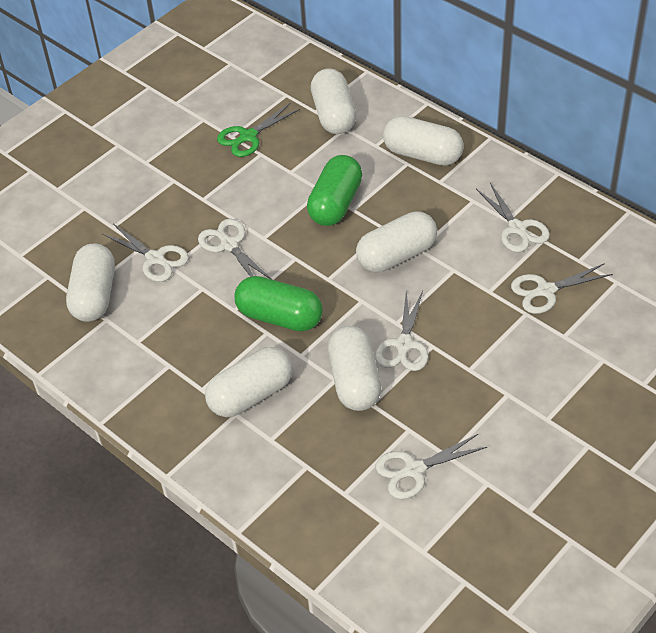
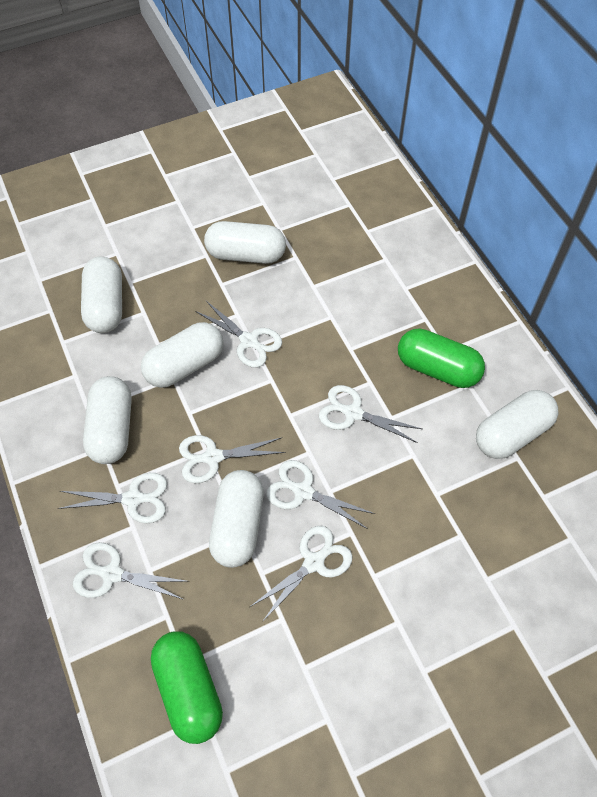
green scissors: 1 -> 0
white scissors: 6 -> 7

